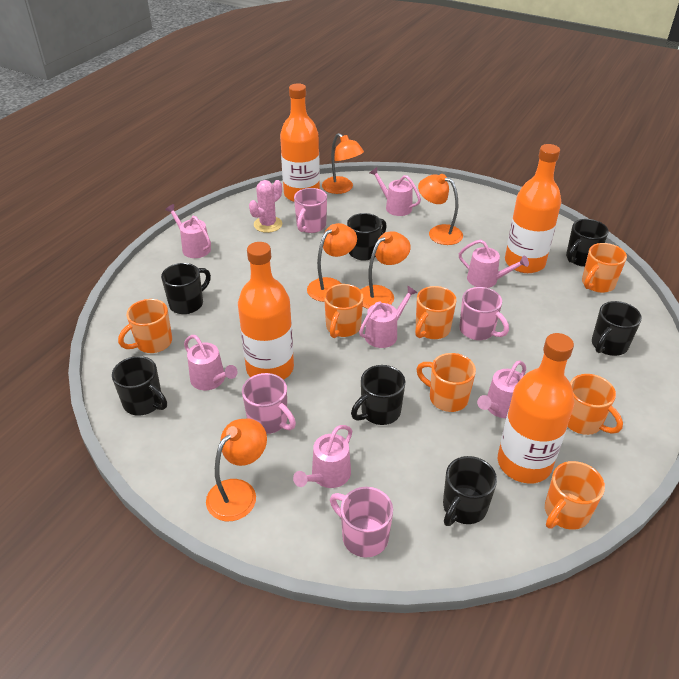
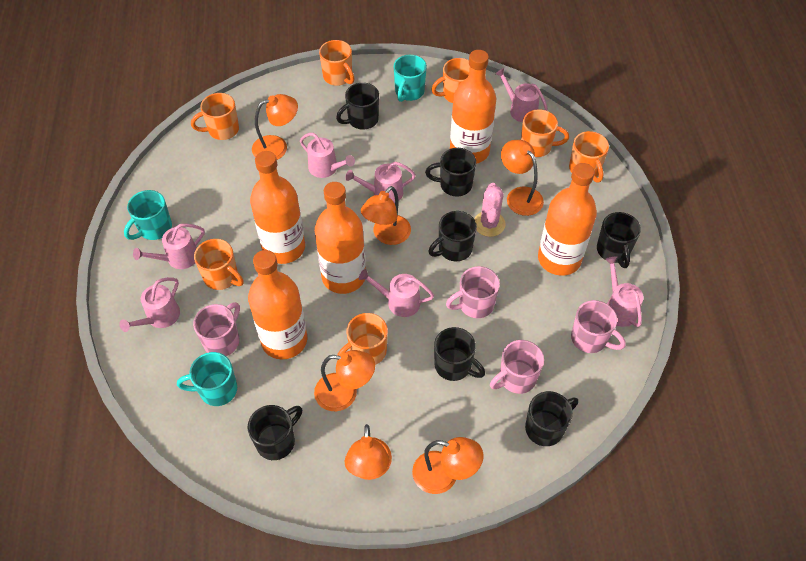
orange bottle: 4 -> 5
orange lamp: 5 -> 6
turquoise mug: 0 -> 3

